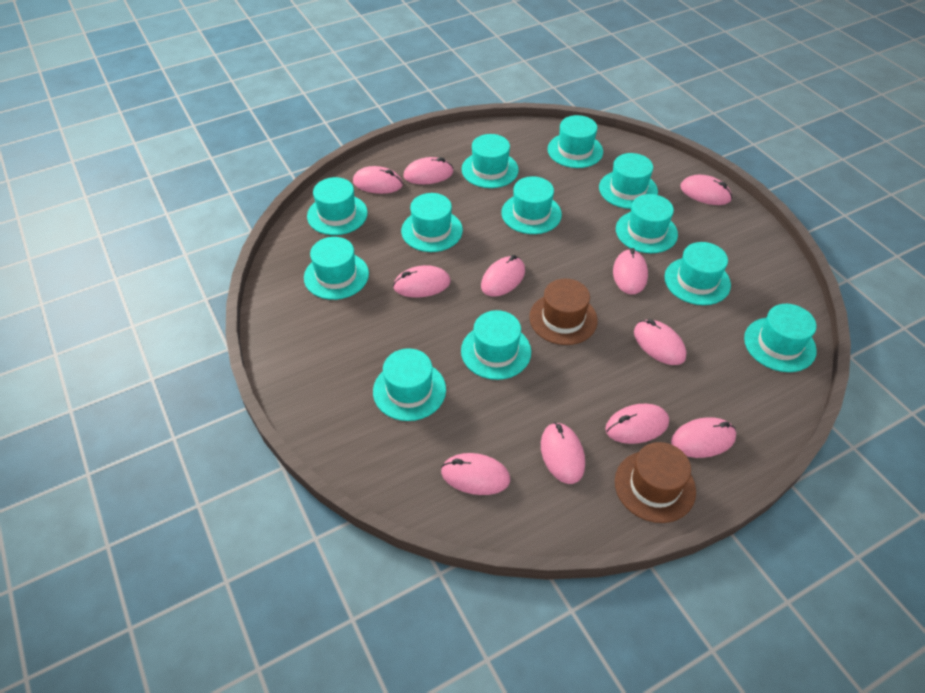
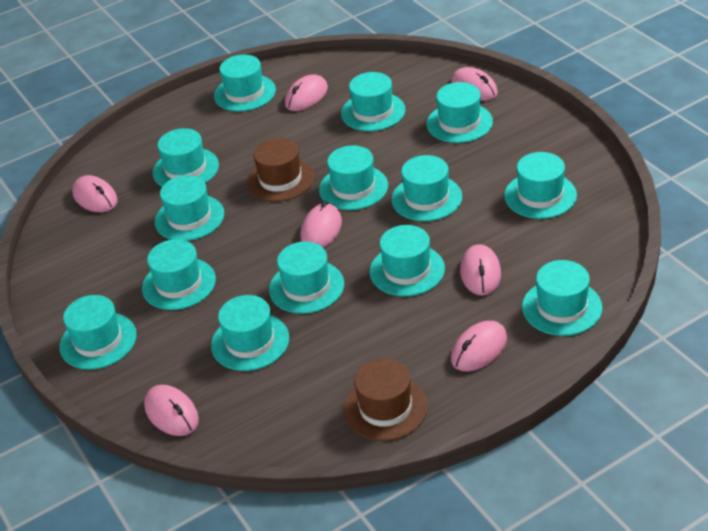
pink mouse: 11 -> 7
turquoise hat: 12 -> 14

